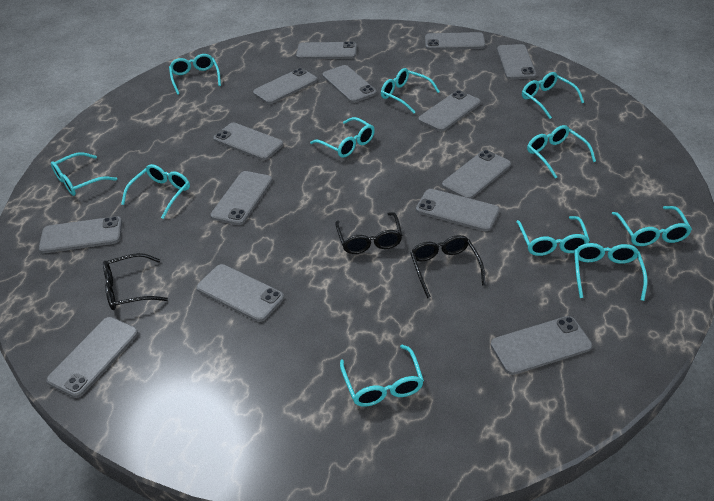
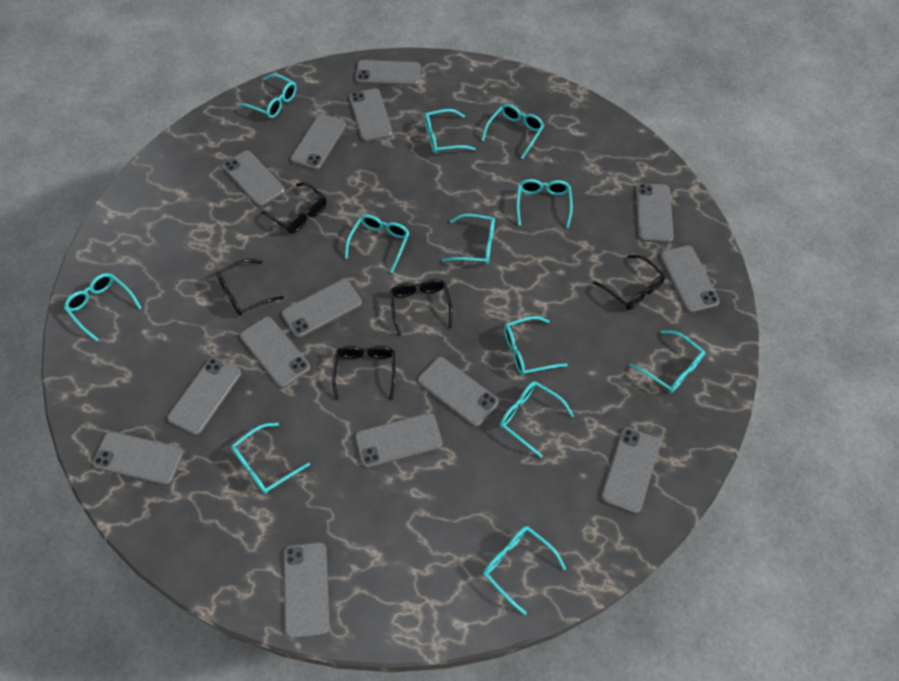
black glasses: 3 -> 5
turquoise glasses: 11 -> 12

